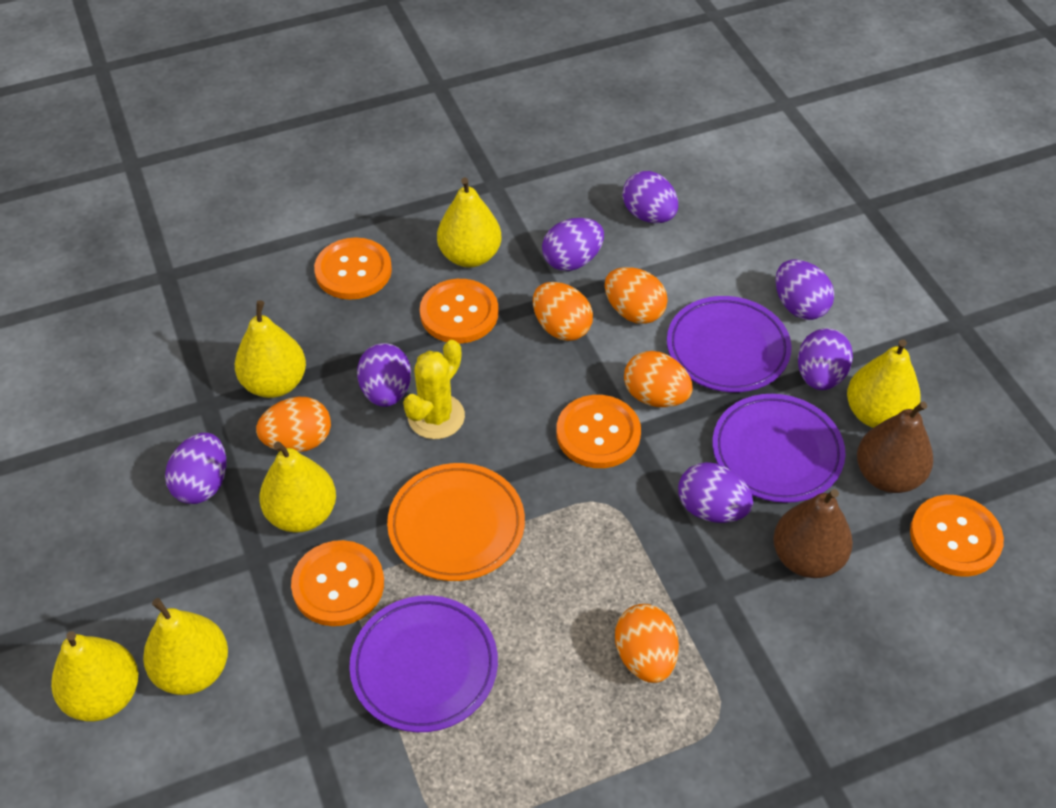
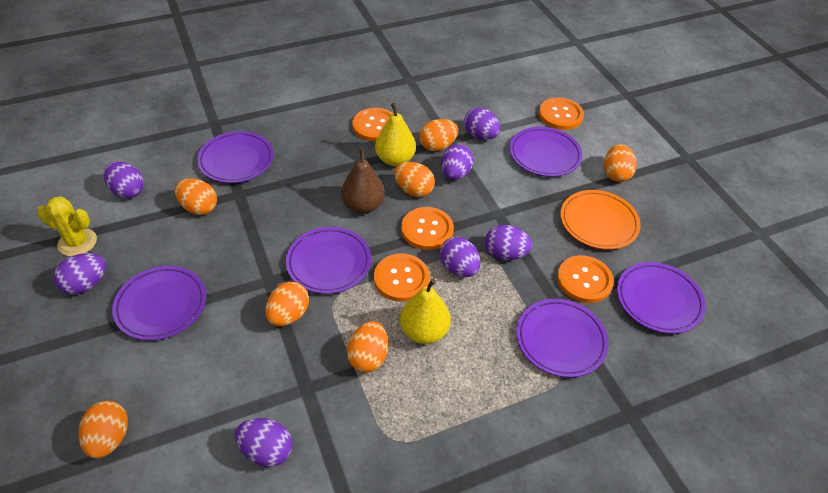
brown pear: 2 -> 1
orange egg: 5 -> 7
purple plate: 3 -> 6
yellow pear: 6 -> 2

